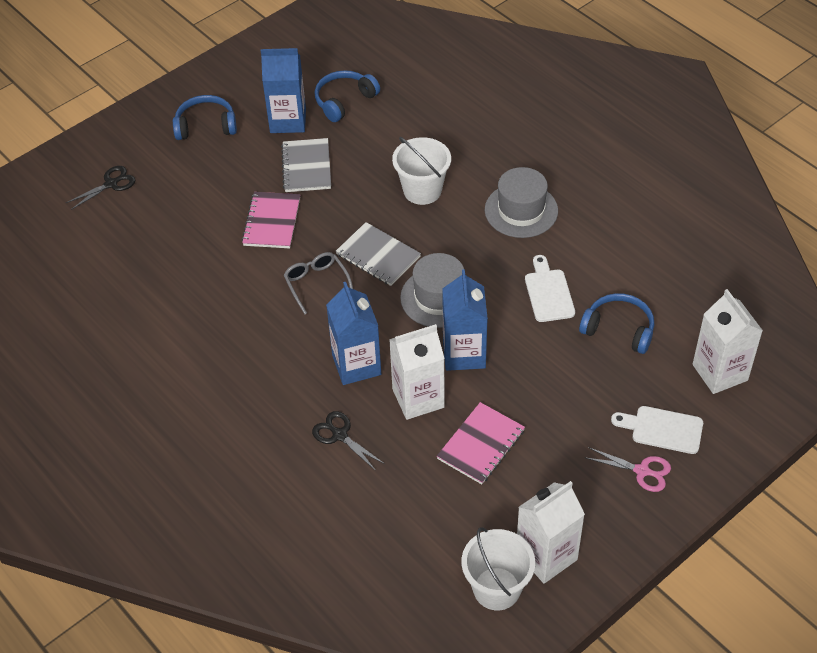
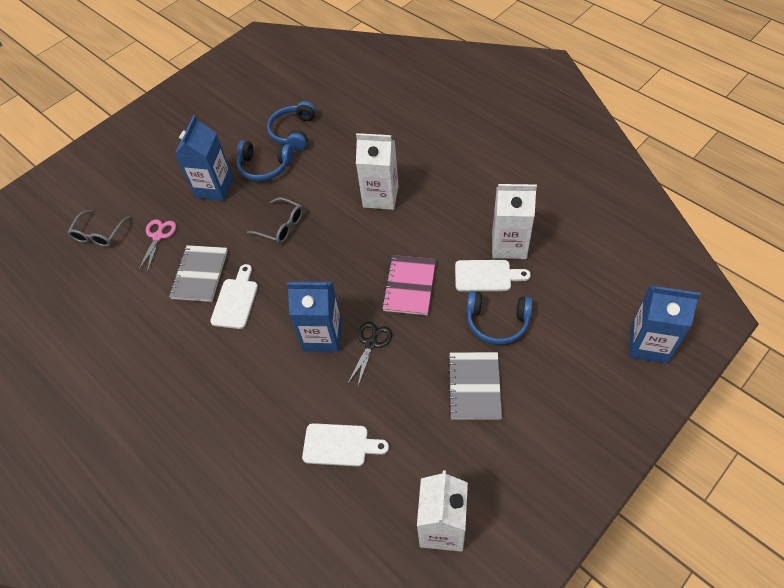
black scissors: 2 -> 1
grey glasses: 1 -> 2
grey hat: 2 -> 0
pink notebook: 2 -> 1
white bucket: 2 -> 0
white cutting board: 2 -> 3

